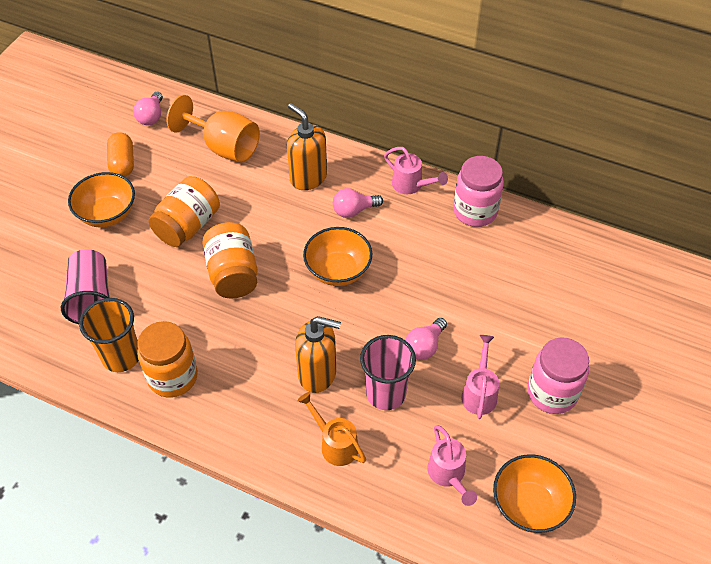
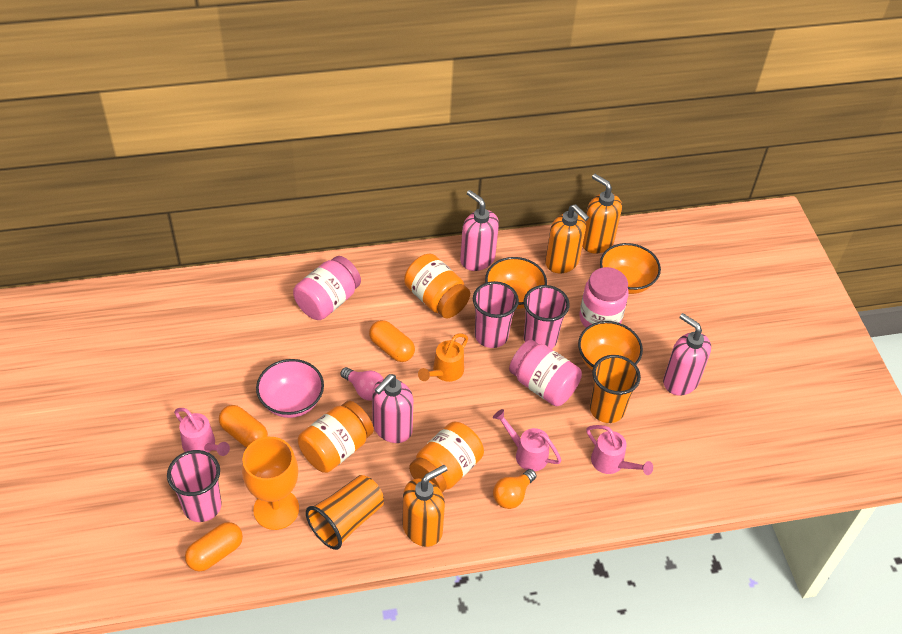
orange capsule: 1 -> 3
orange cup: 1 -> 2
orange light bulb: 0 -> 1
orange soap dispenser: 2 -> 3
pink bowl: 0 -> 1
pink cup: 2 -> 3
pink jar: 2 -> 3
pink light bulb: 3 -> 1
pink soap dispenser: 0 -> 3

